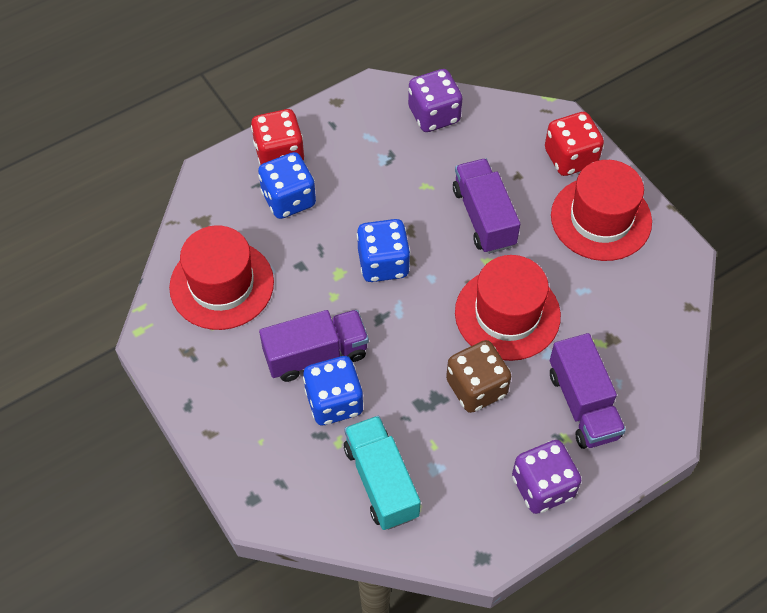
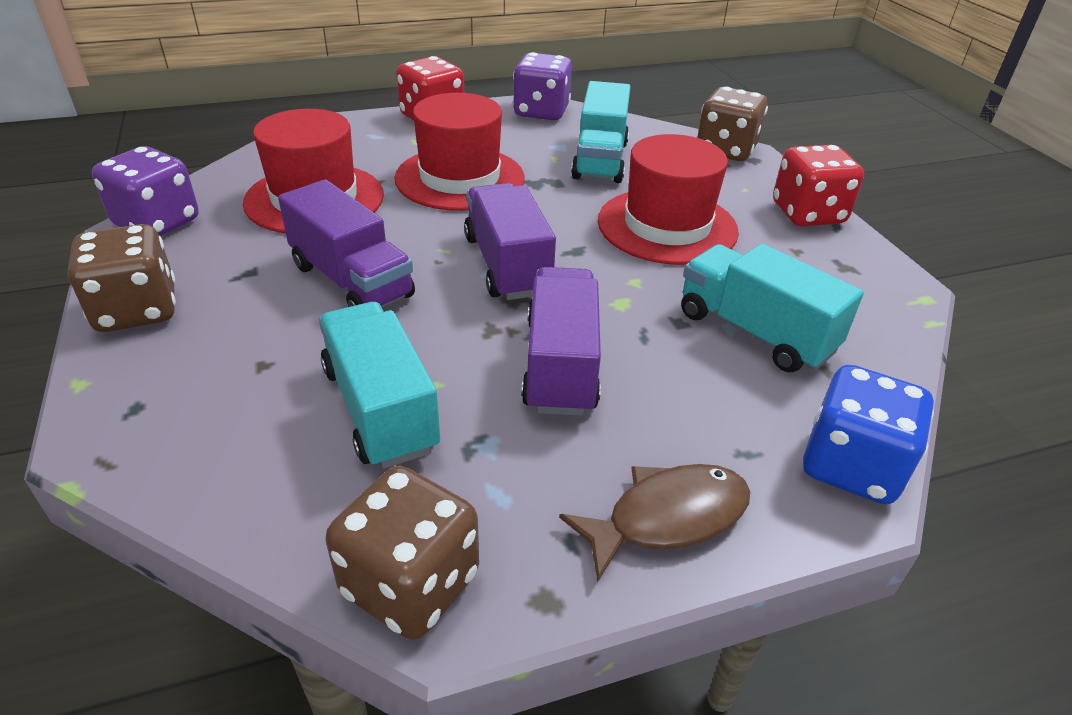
blue dice: 3 -> 1
brown dice: 1 -> 3
brown fish: 0 -> 1
turquoise truck: 1 -> 3

